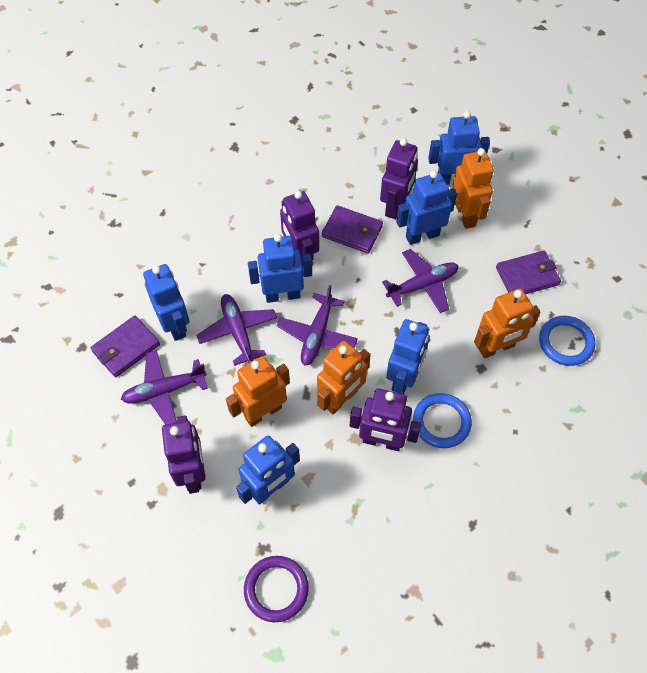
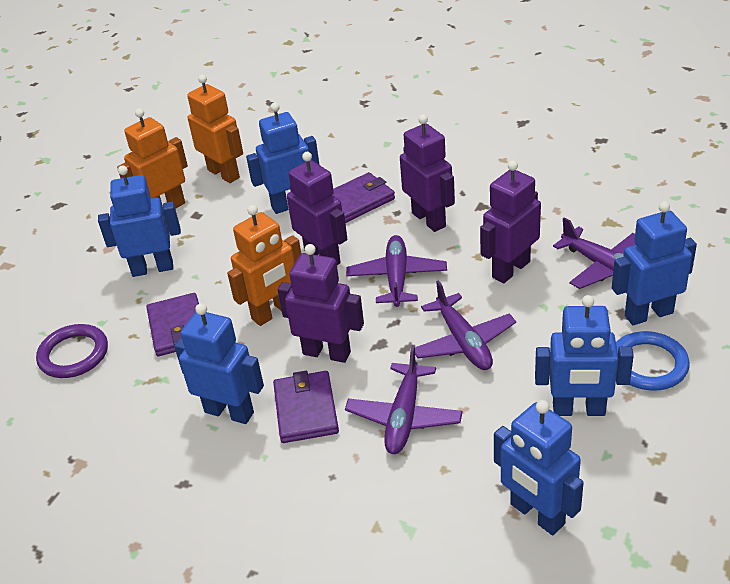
blue ring: 2 -> 1
orange robot: 4 -> 3

